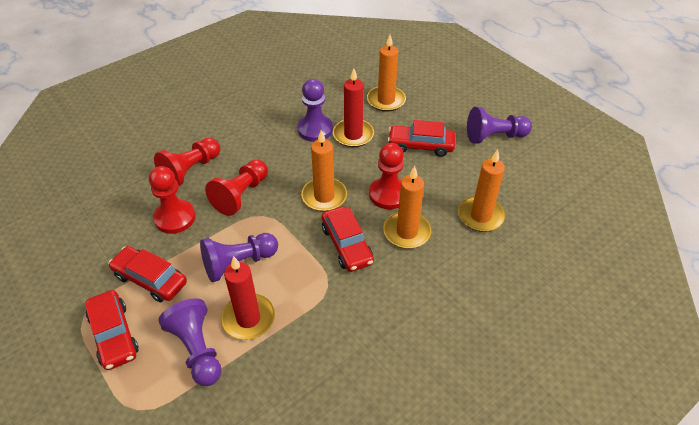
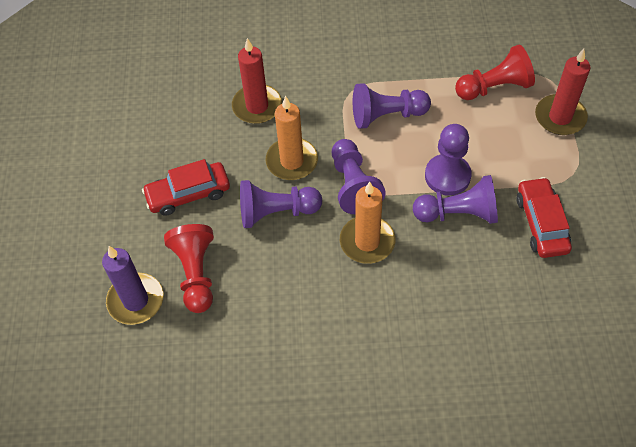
orange candle: 4 -> 2
purple candle: 0 -> 1
purple pawn: 4 -> 5
red car: 4 -> 2
red pawn: 4 -> 2

